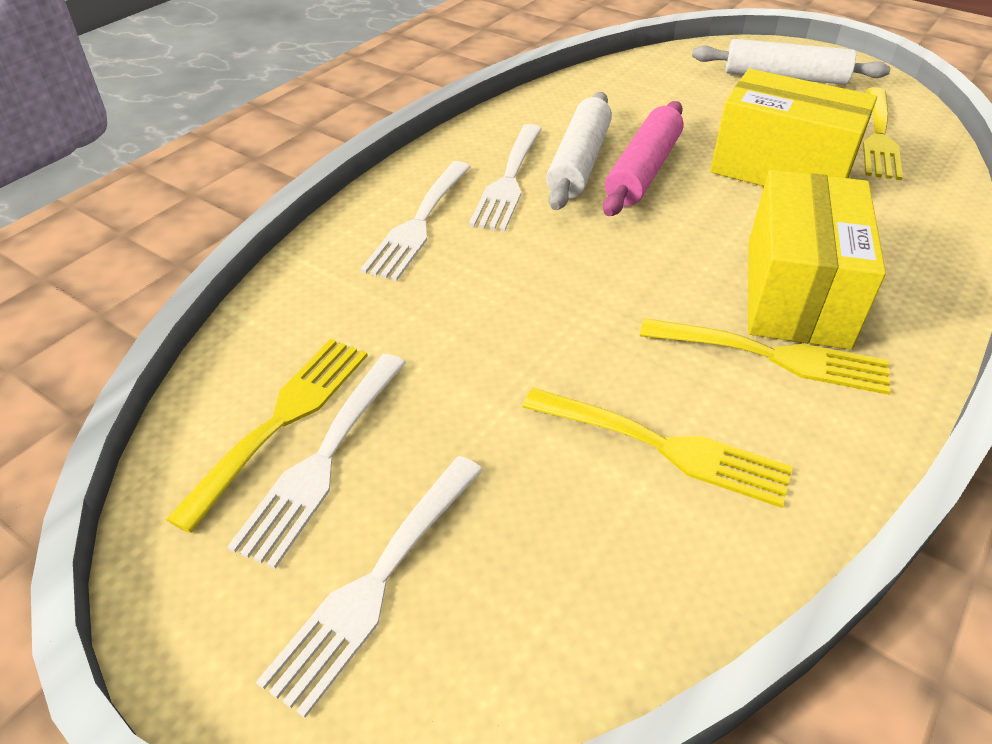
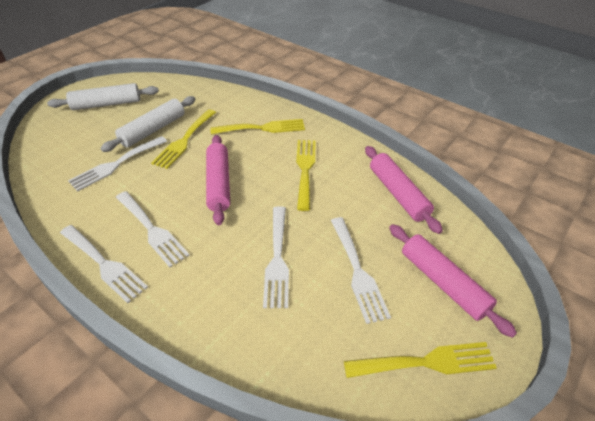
pink rolling pin: 1 -> 3
white fork: 4 -> 5
yellow box: 2 -> 0

